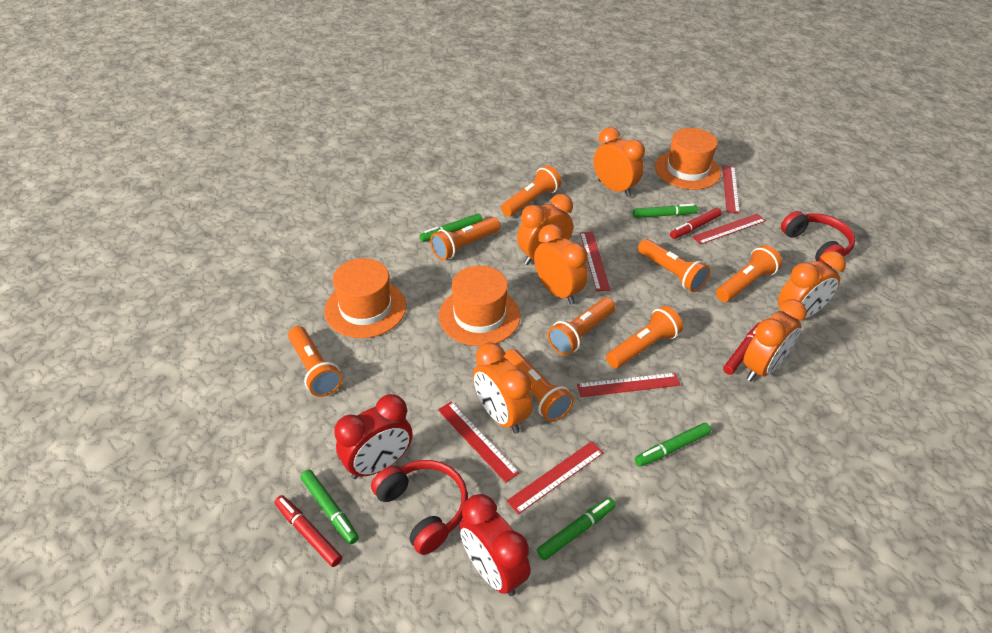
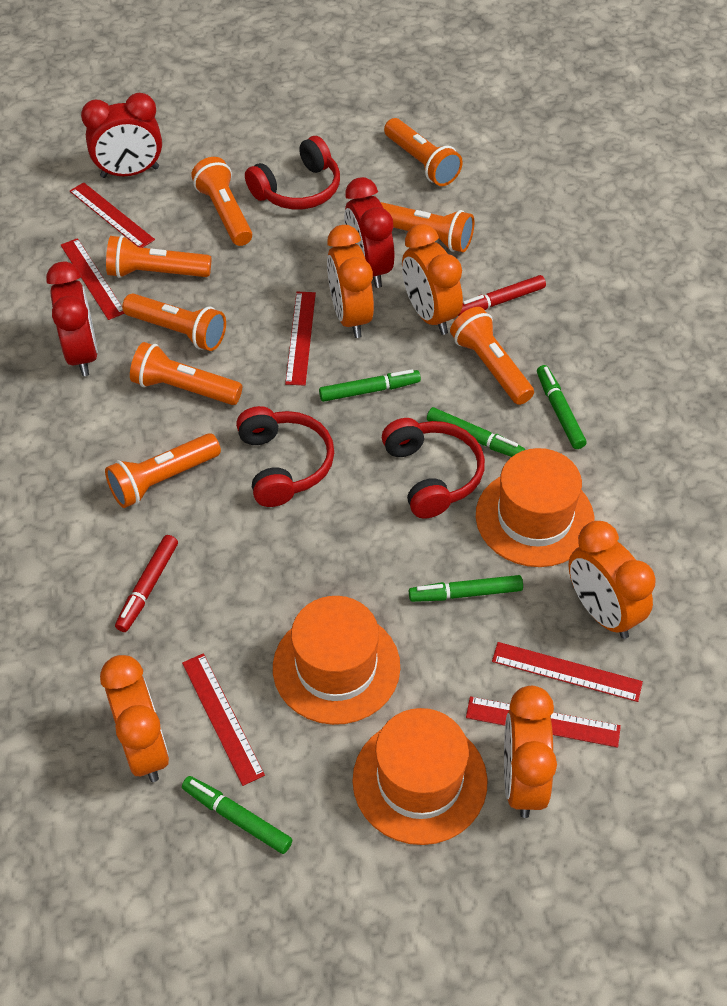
orange clock: 6 -> 5
red clock: 2 -> 3
red headphones: 2 -> 3
red marker: 3 -> 2

